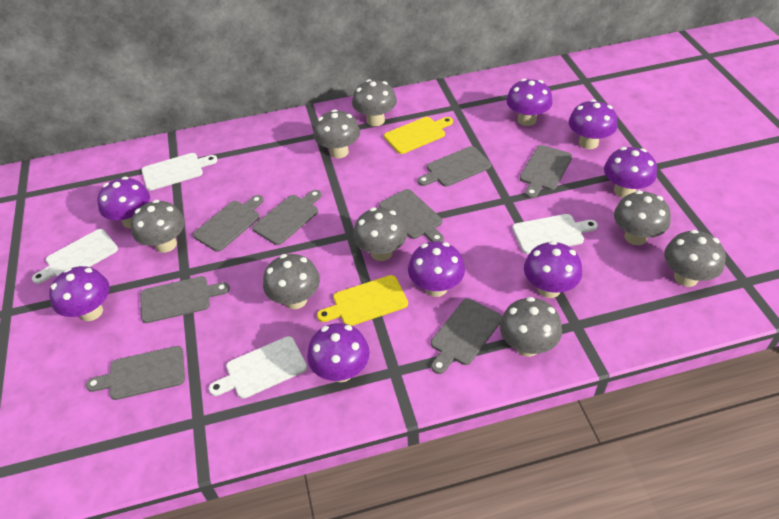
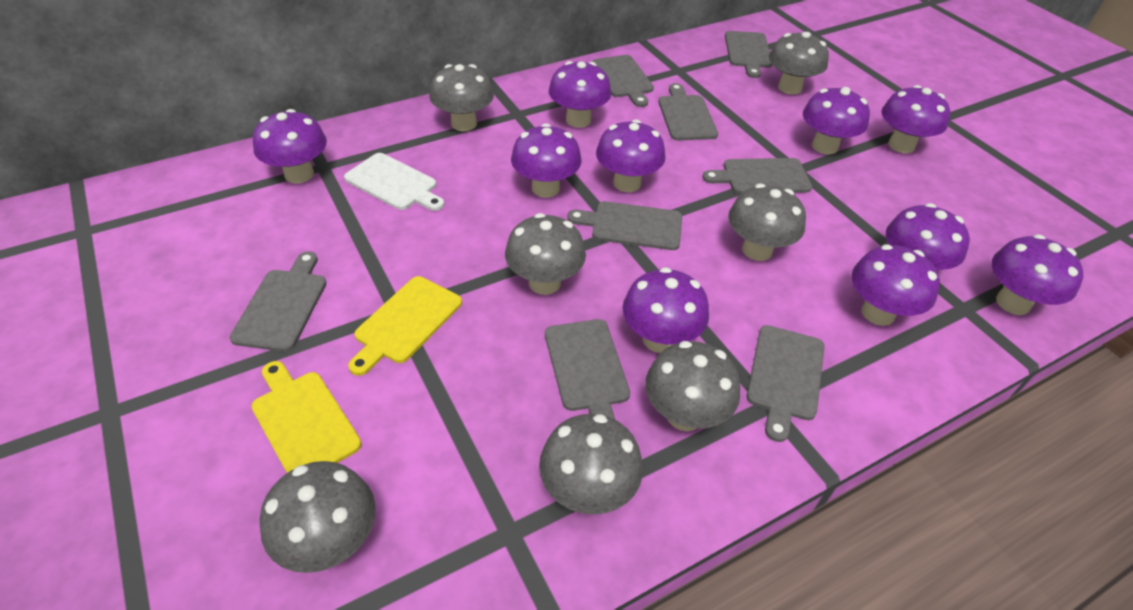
grey mushroom: 8 -> 7
purple mushroom: 8 -> 10
white cutting board: 4 -> 1

